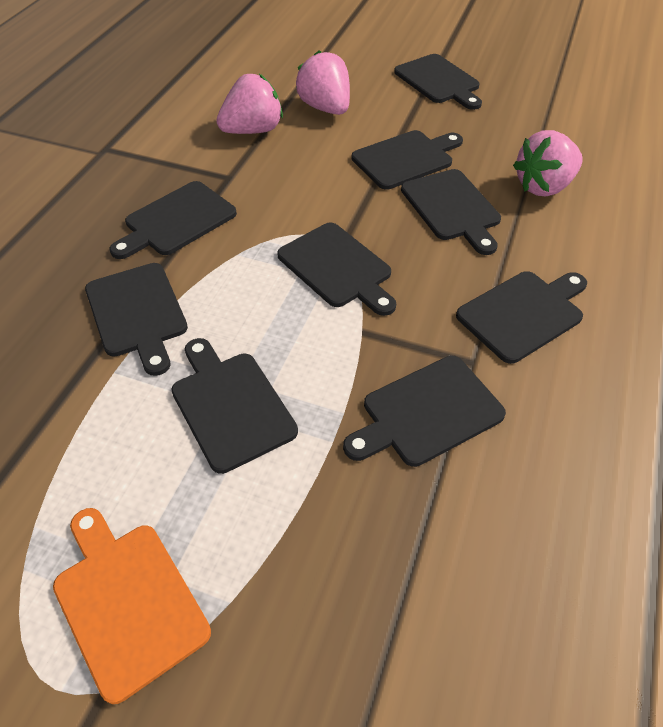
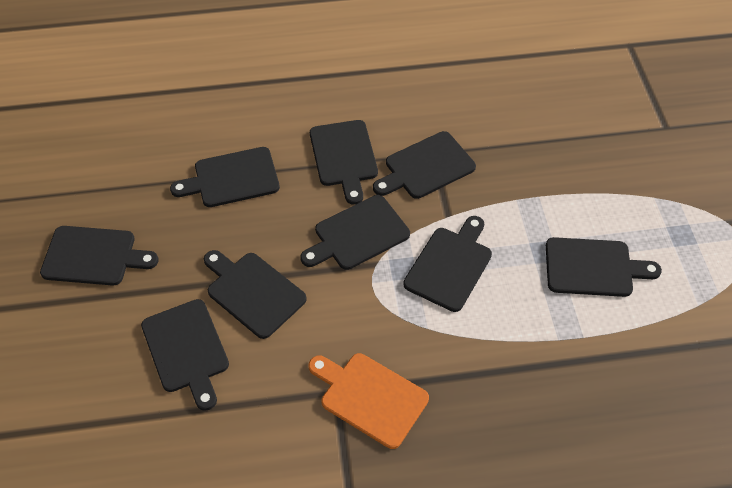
pink strawberry: 3 -> 0

